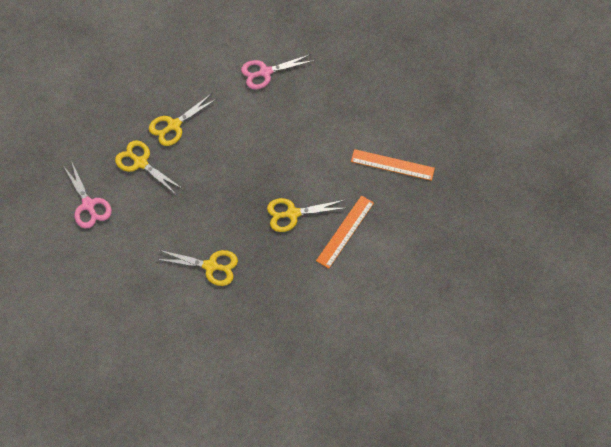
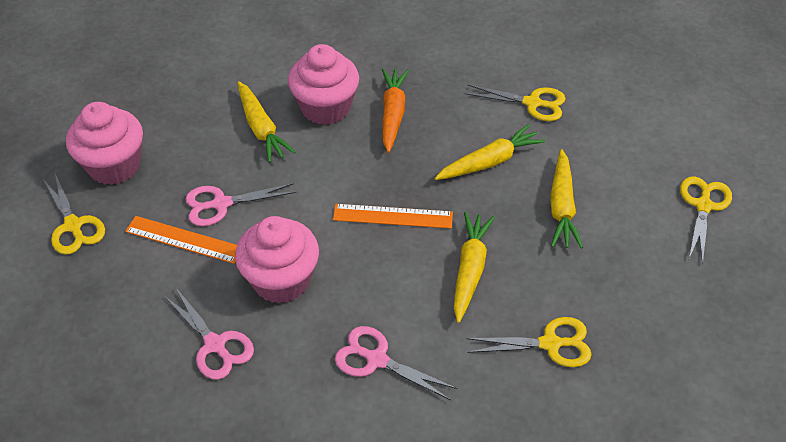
orange carrot: 0 -> 1
pink cupcake: 0 -> 3
pink scissors: 2 -> 3
yellow carrot: 0 -> 4

